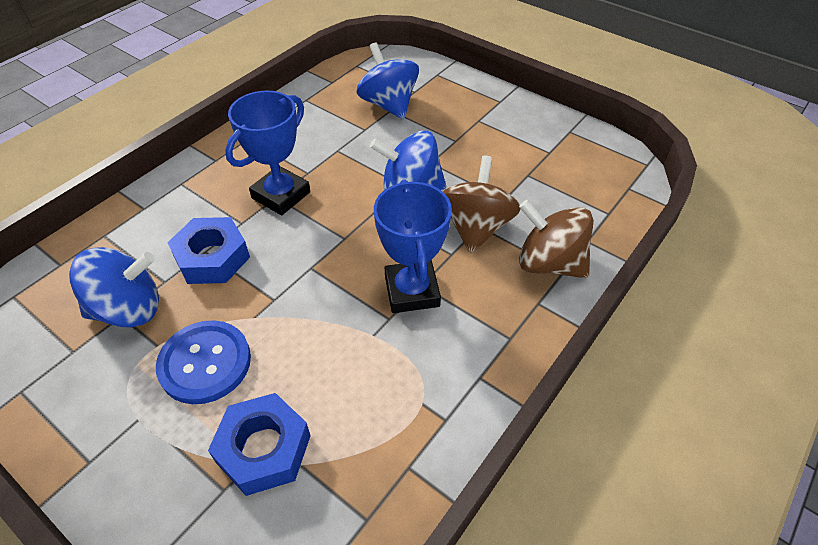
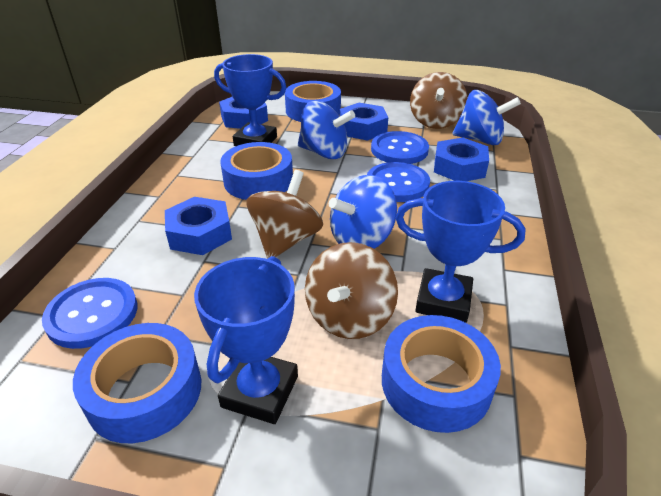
blue button: 1 -> 3
blue nut: 2 -> 4
blue tape: 0 -> 4
blue trophy: 2 -> 3
brown spinning top: 2 -> 3

